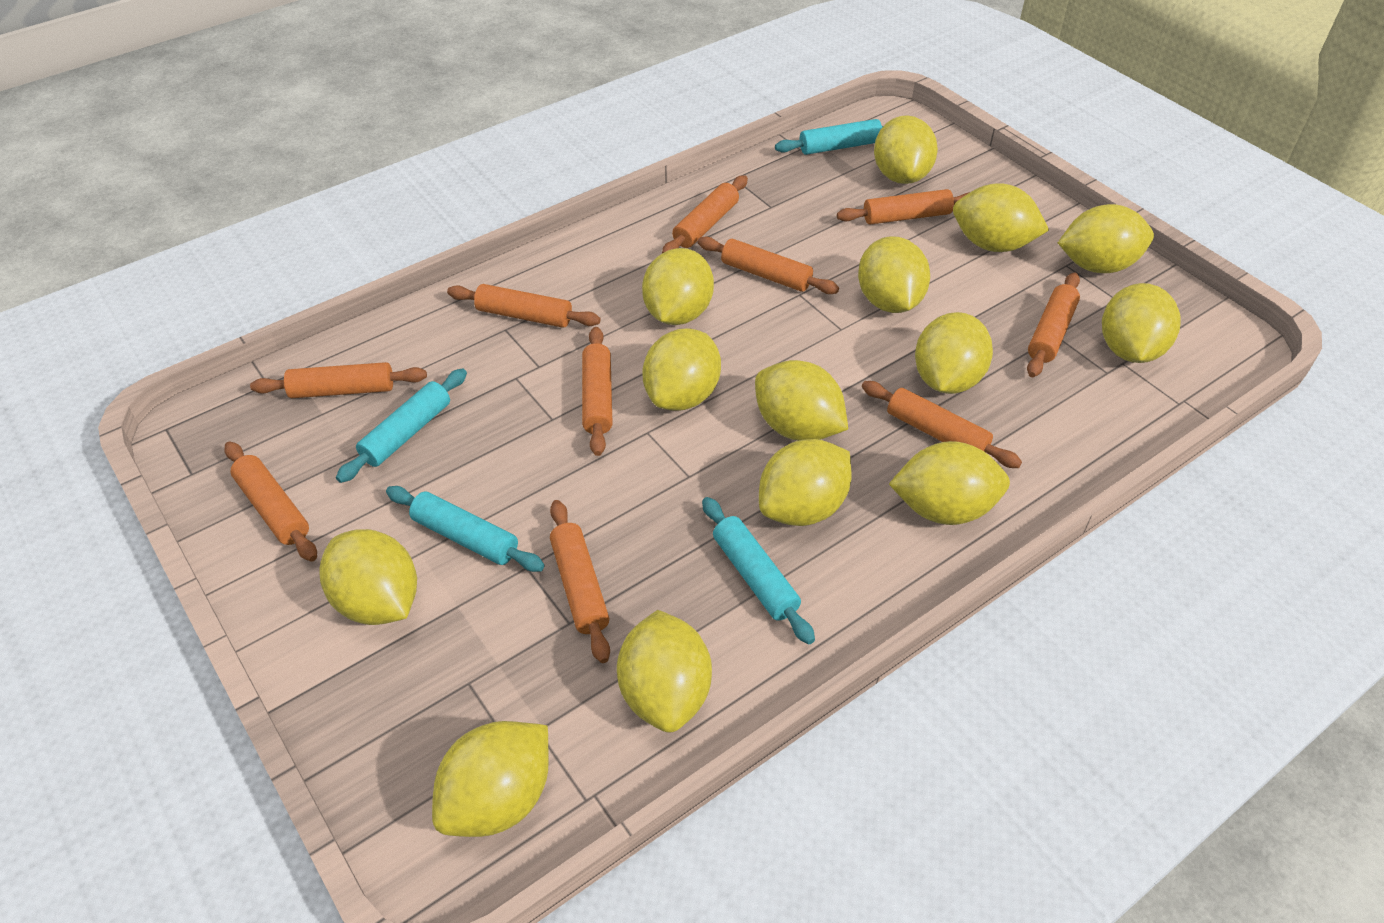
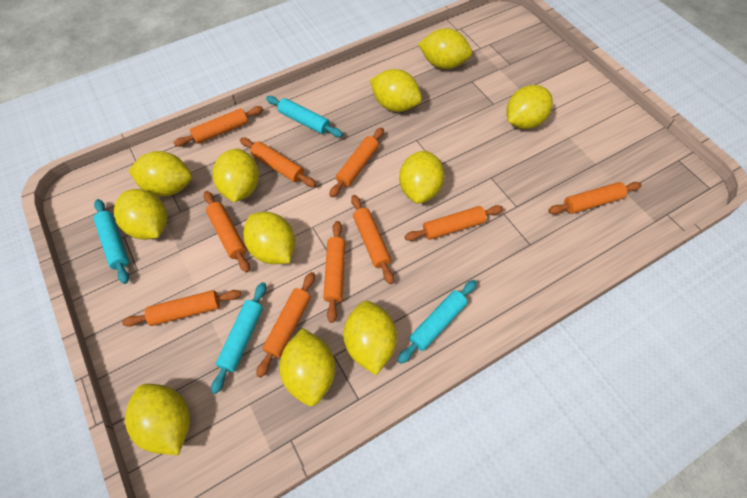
yellow lemon: 14 -> 11

